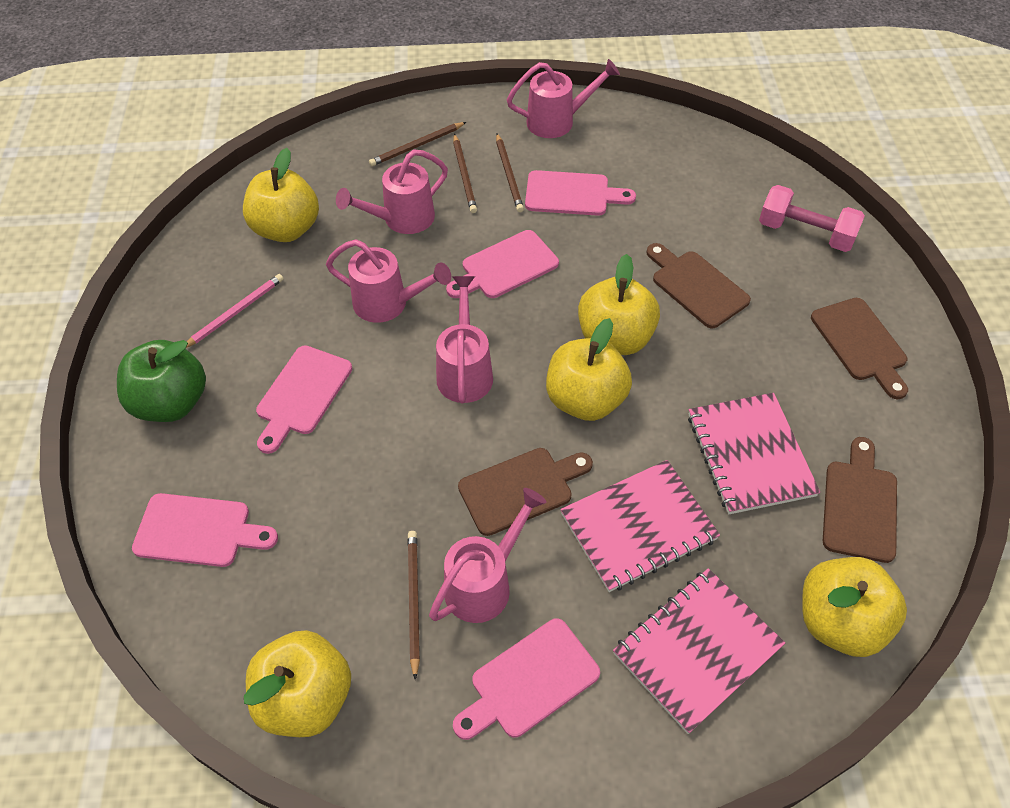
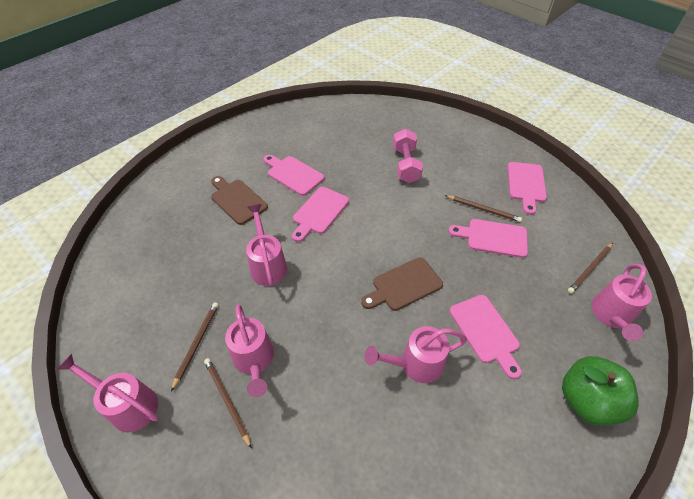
brown cutting board: 4 -> 2
pink notebook: 3 -> 0
pink pencil: 1 -> 0
yellow apple: 5 -> 0

